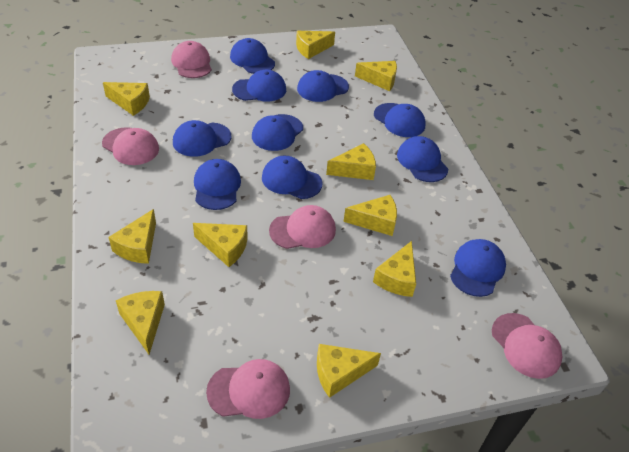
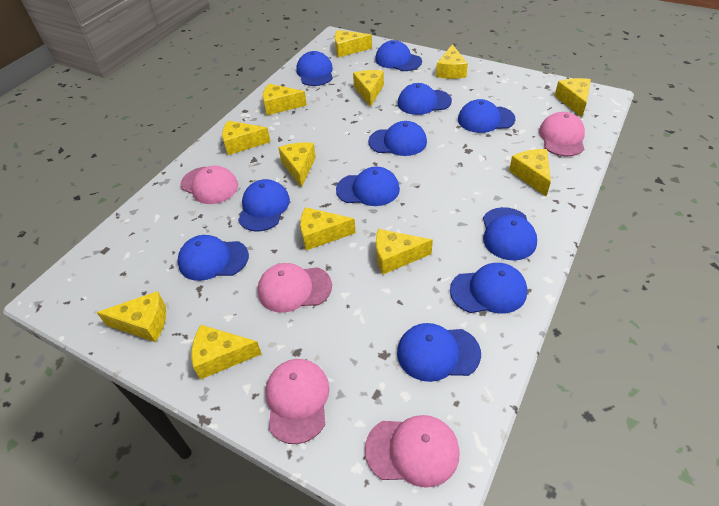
blue cap: 10 -> 11
yellow cheese: 10 -> 12

